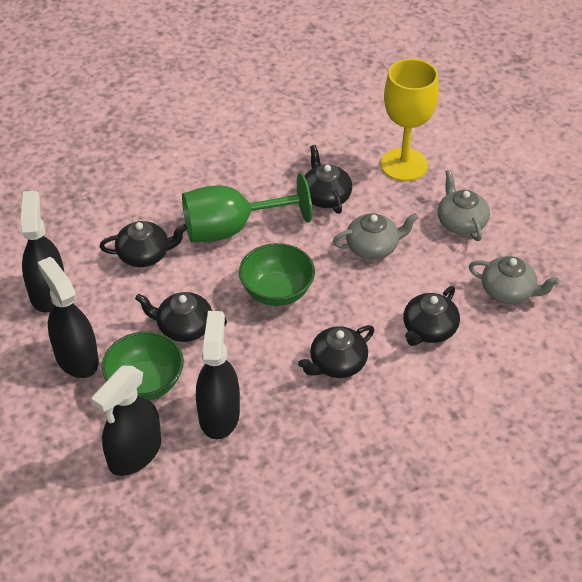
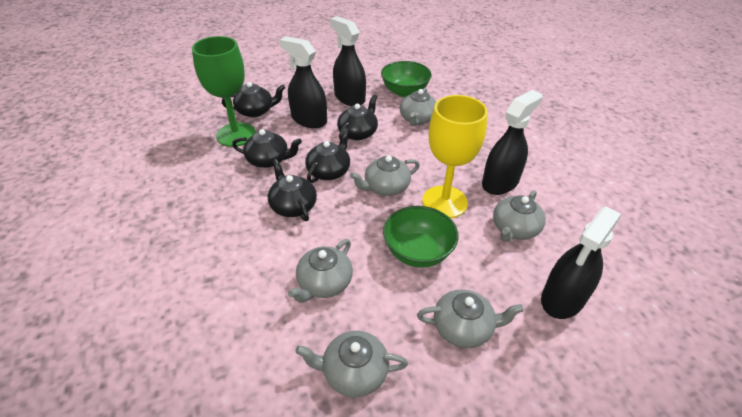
grey teapot: 3 -> 6

